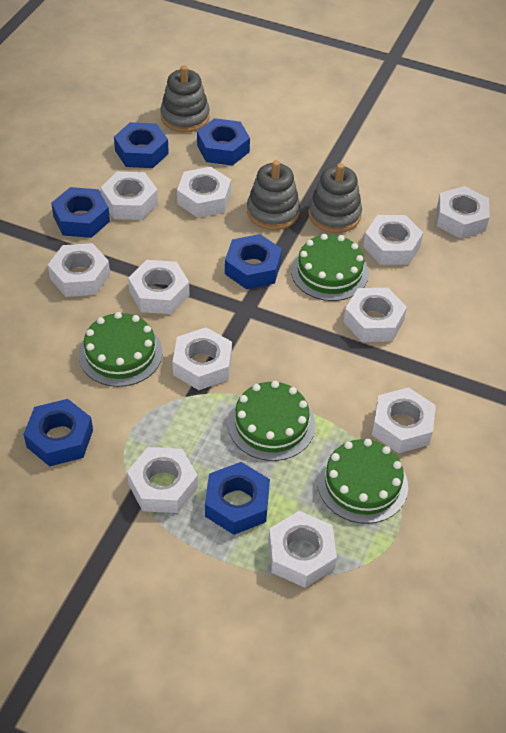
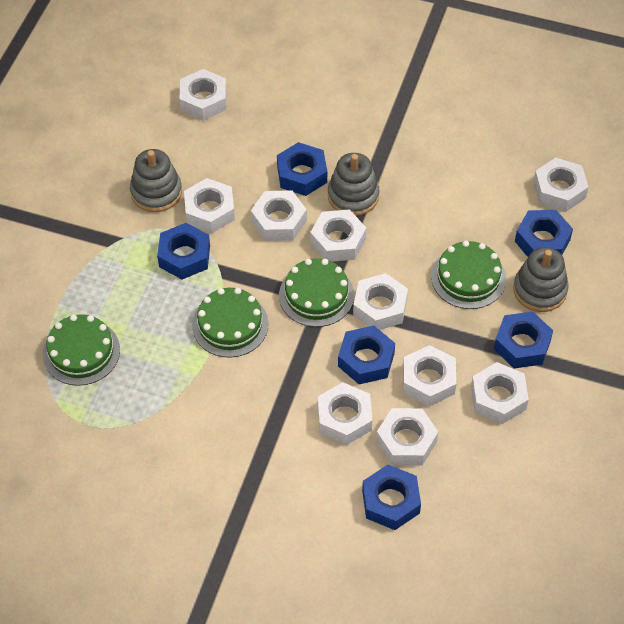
white nut: 11 -> 10

